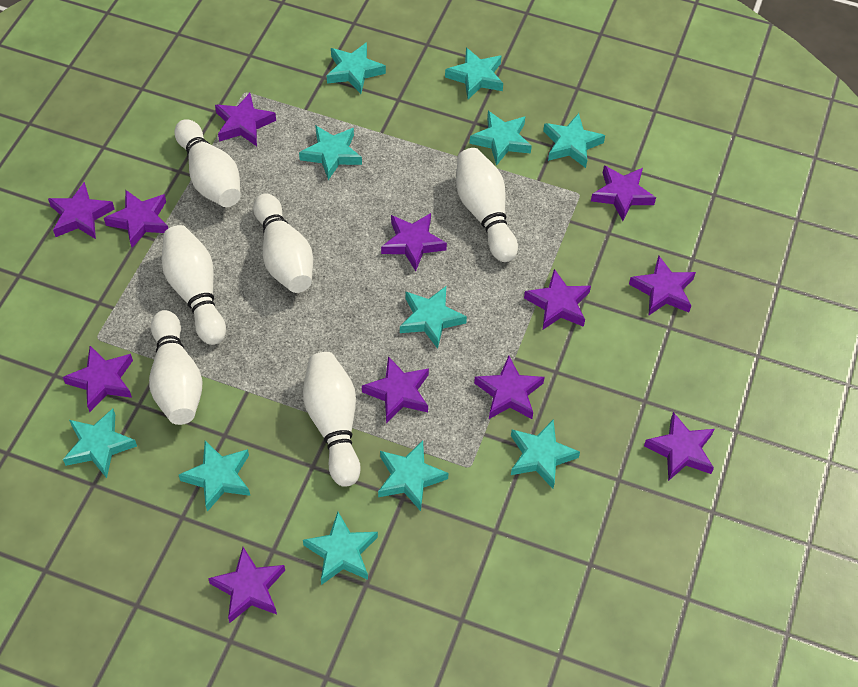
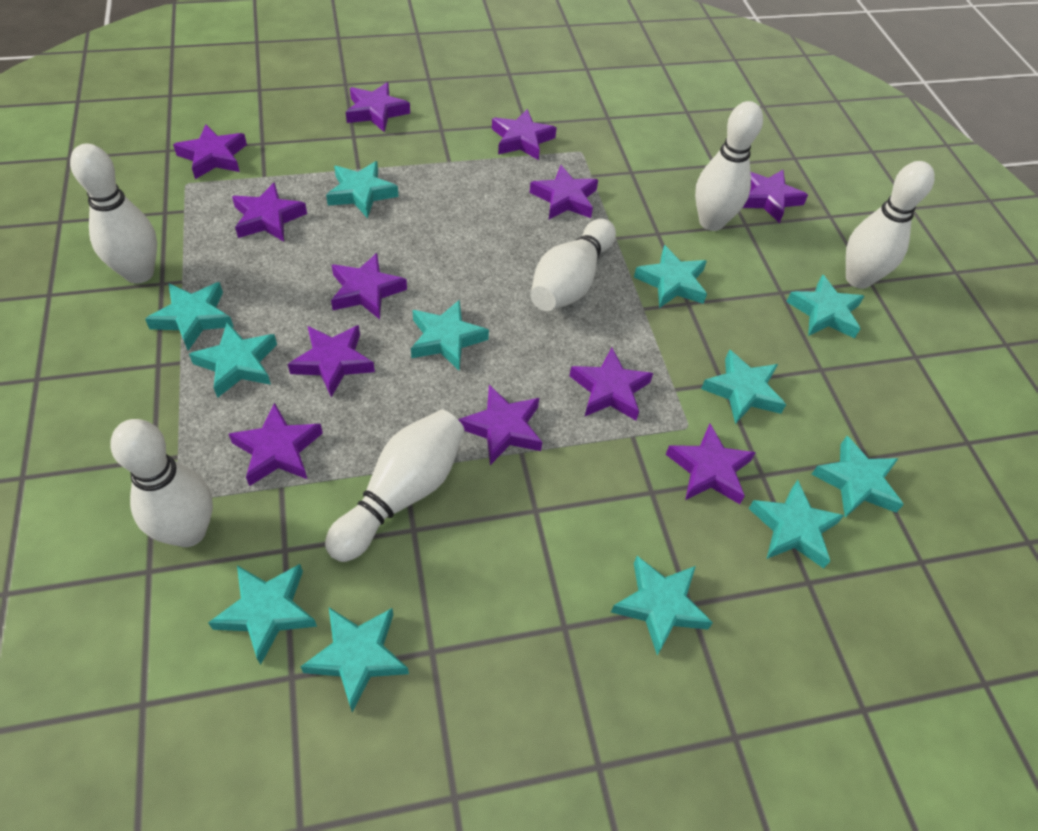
turquoise star: 11 -> 12

